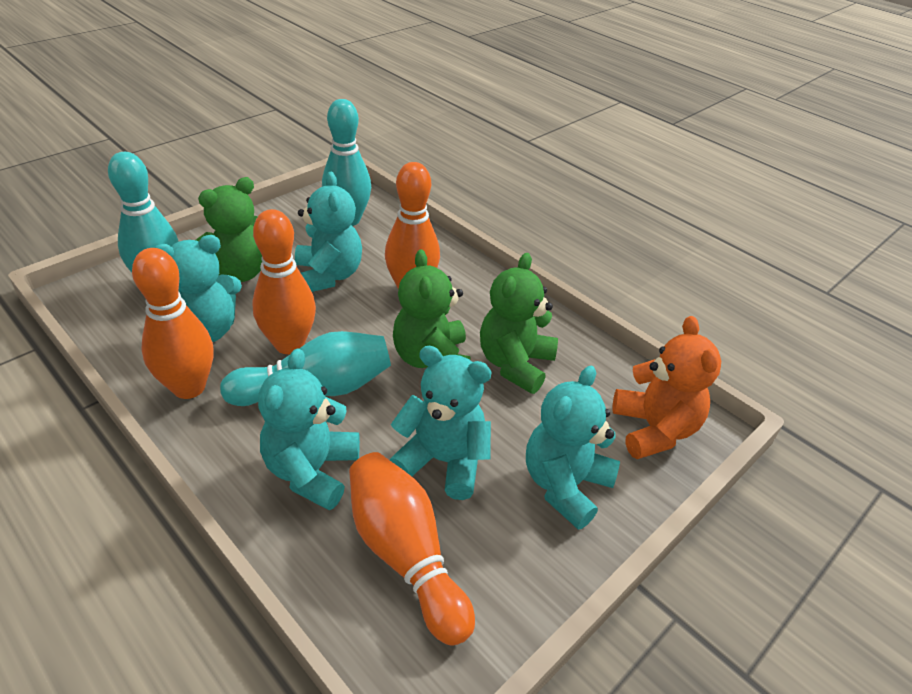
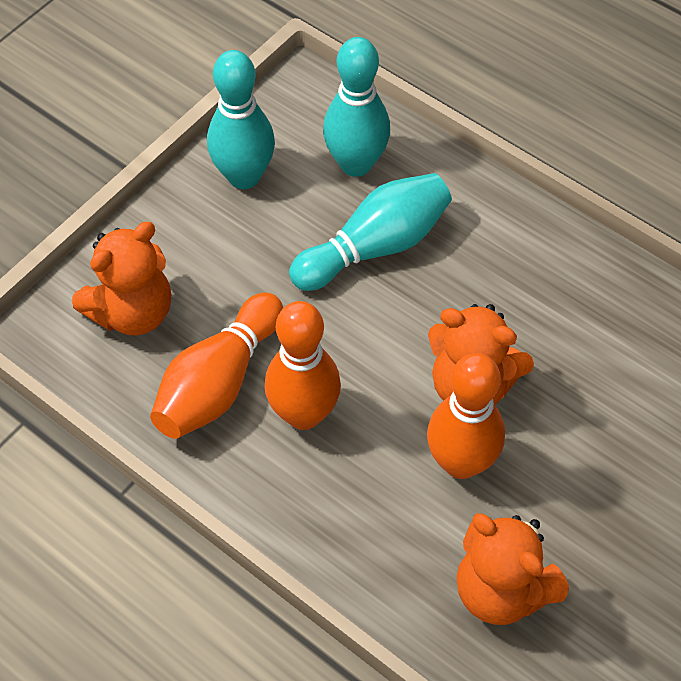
green teddy bear: 3 -> 0
orange bowling pin: 4 -> 3
orange teddy bear: 1 -> 3
turquoise teddy bear: 5 -> 0

